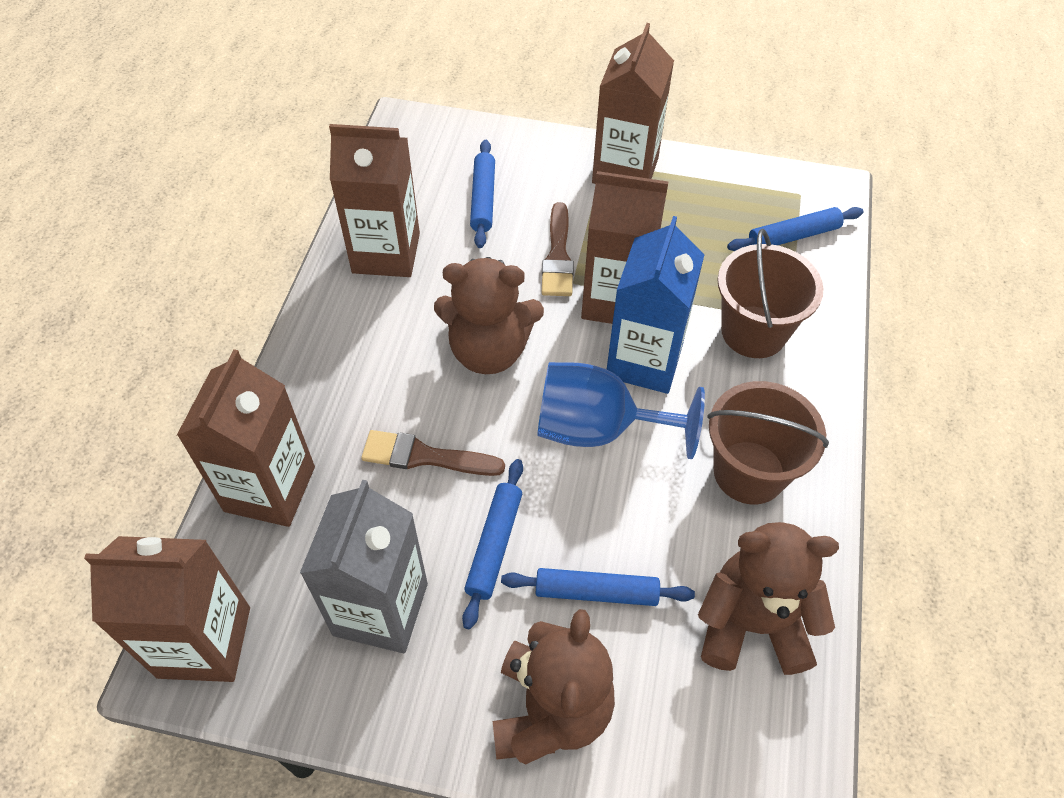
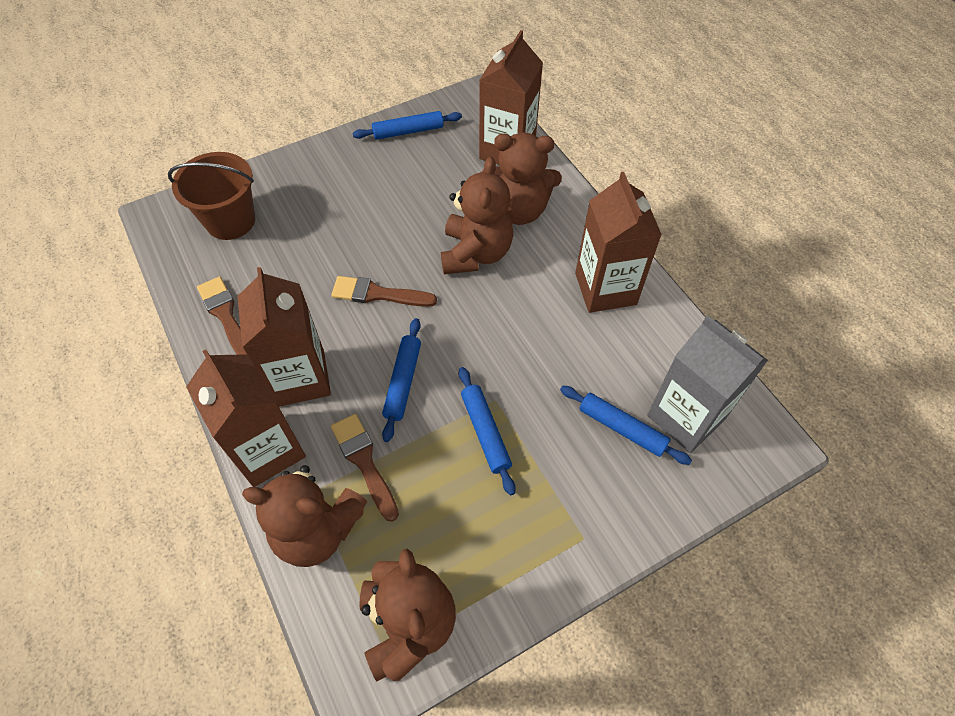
blue carton: 1 -> 0
blue goblet: 1 -> 0
brown brush: 2 -> 3
brown bucket: 2 -> 1
brown carton: 5 -> 4
brown teddy bear: 3 -> 4

